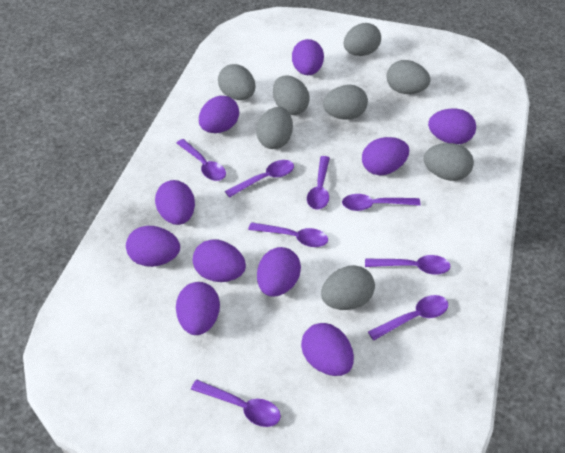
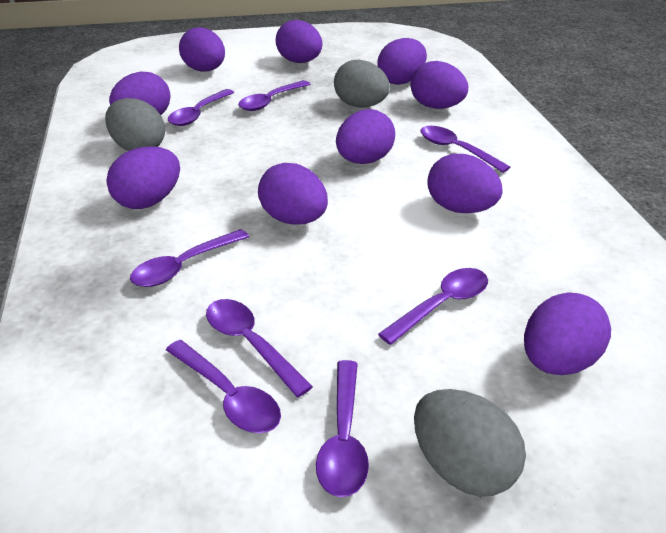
grey egg: 8 -> 3

